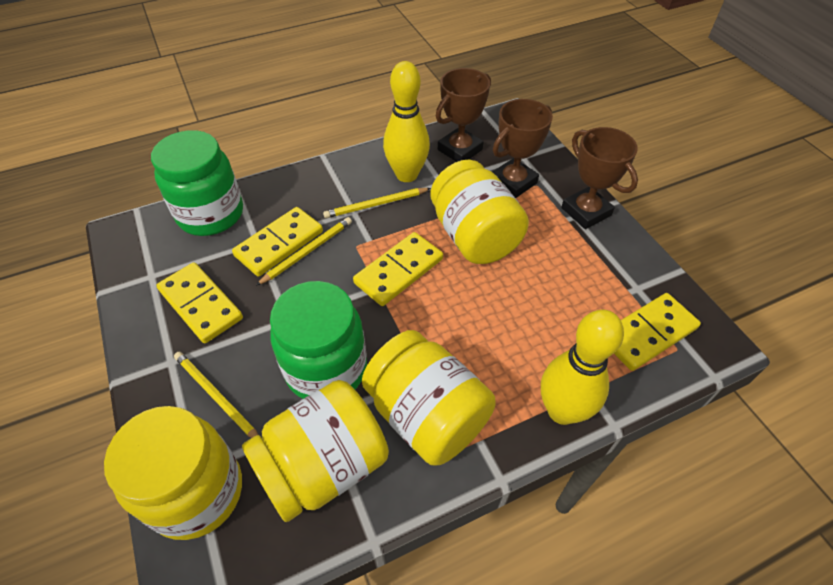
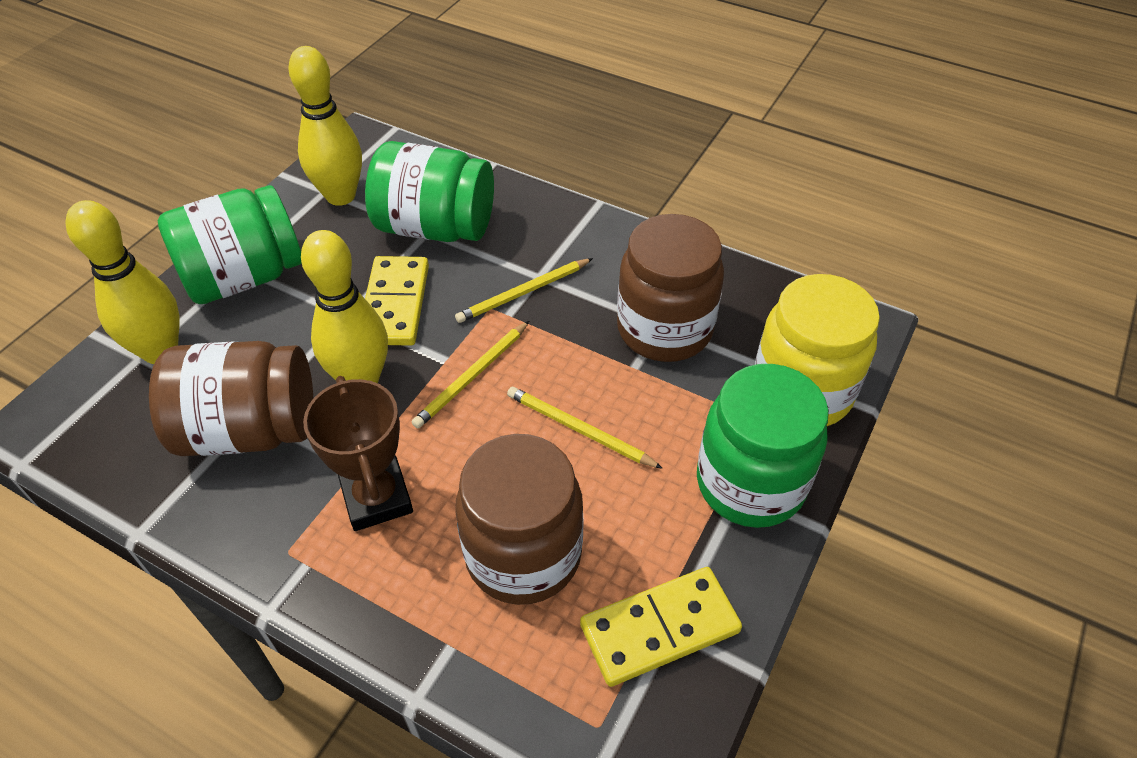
brown jar: 0 -> 3
brown trophy: 3 -> 1
green jar: 2 -> 3
yellow bowling pin: 2 -> 3
yellow domino: 4 -> 2
yellow jar: 4 -> 1

